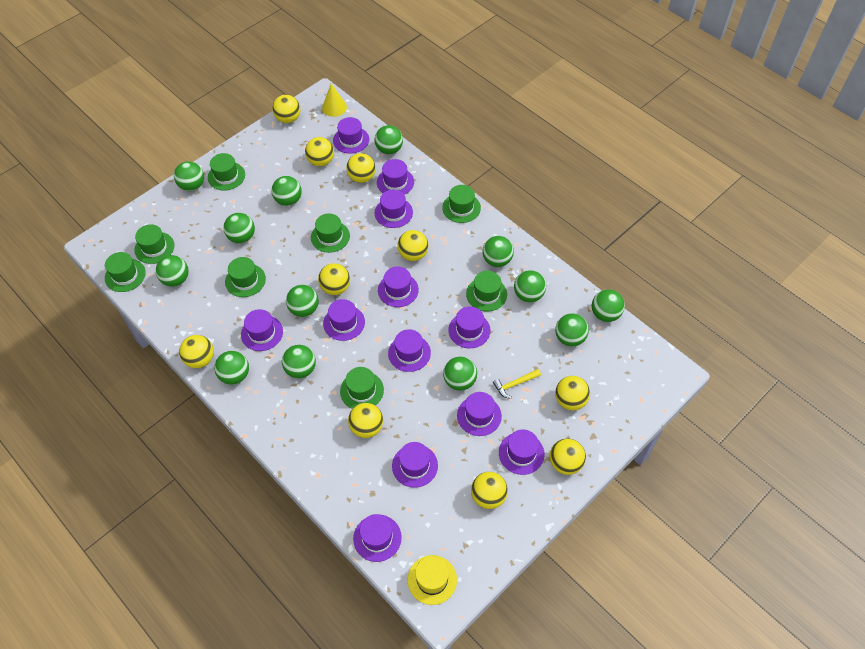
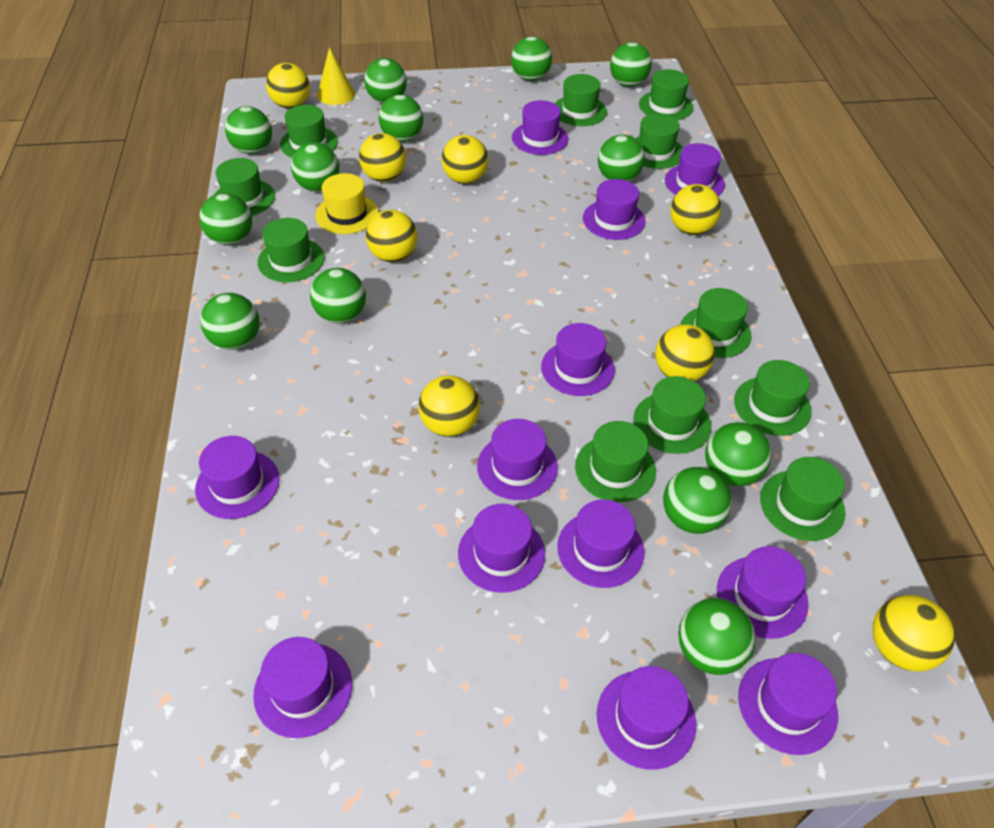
green hat: 8 -> 11
yellow ball: 10 -> 8
yellow hammer: 1 -> 0

